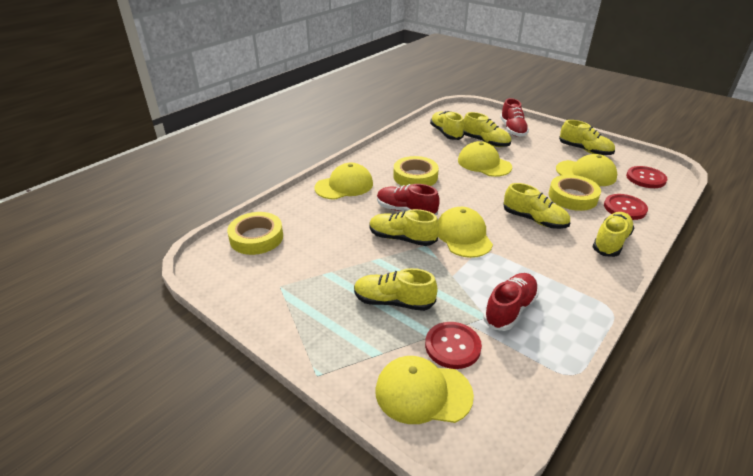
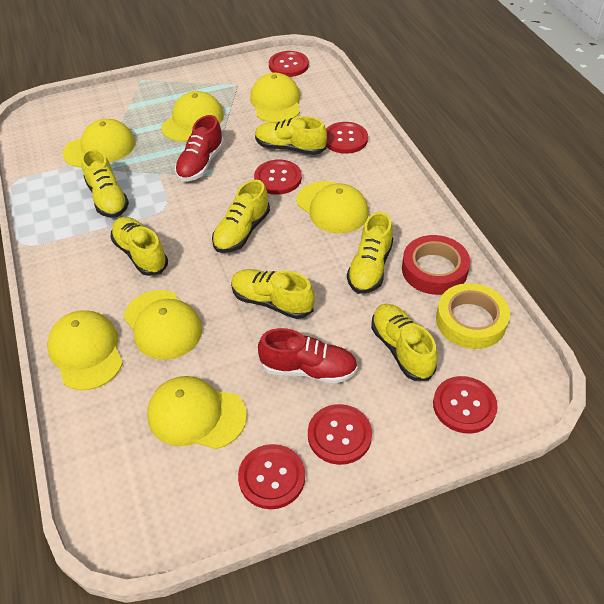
red button: 3 -> 6
red shoe: 3 -> 2
red tape: 0 -> 1
yellow cap: 5 -> 7
yellow tape: 3 -> 1

